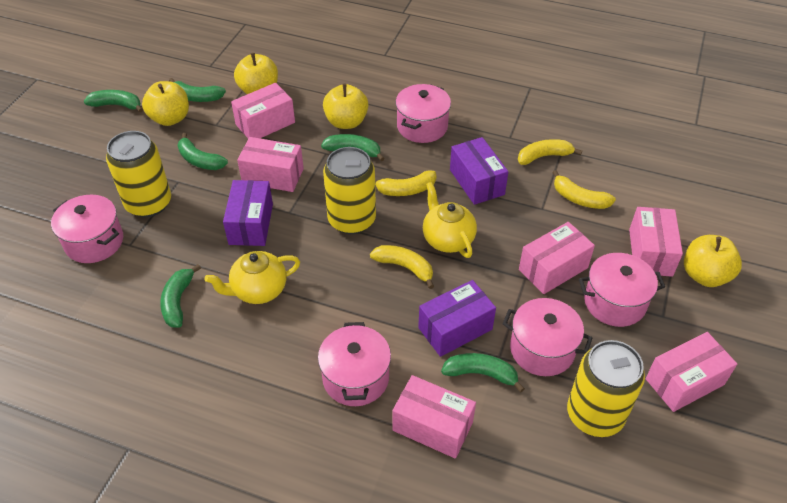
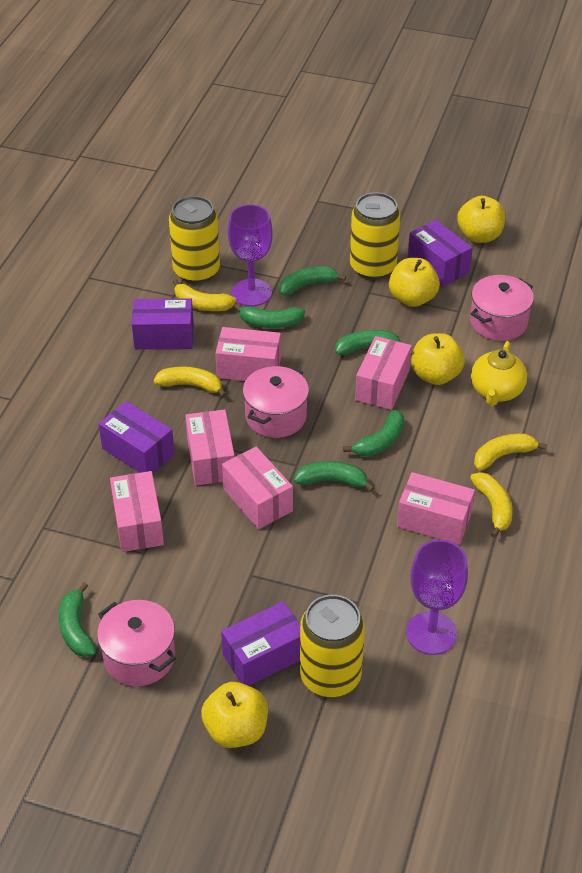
pink pot: 5 -> 3
purple box: 3 -> 4
purple goblet: 0 -> 2
yellow teapot: 2 -> 1

